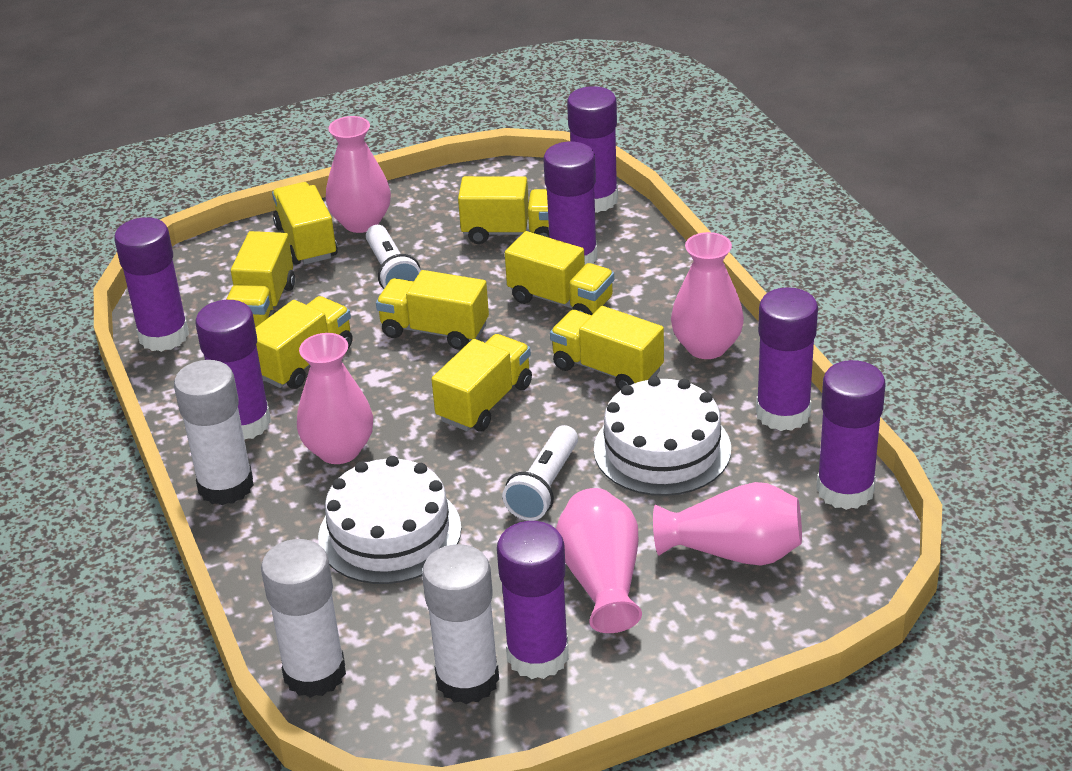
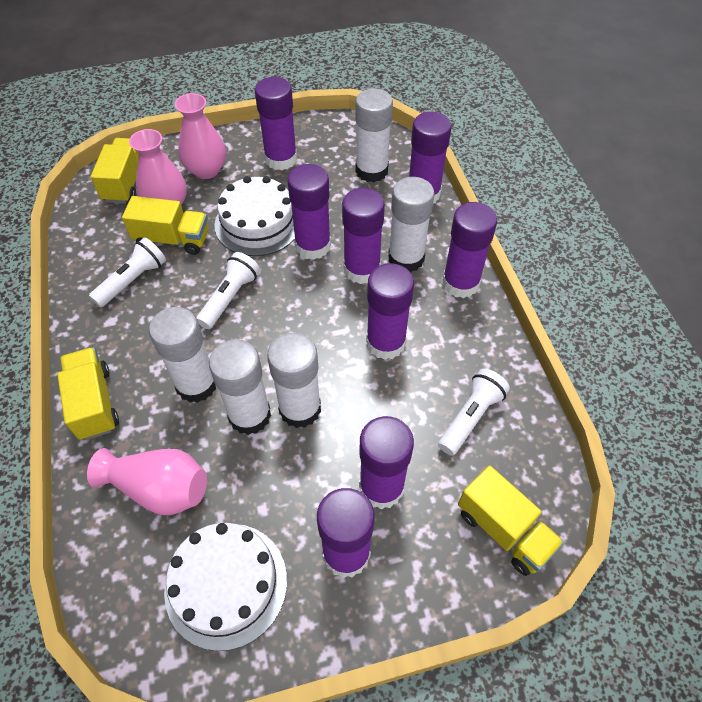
pink vase: 5 -> 3
purple glue stick: 7 -> 8
white flashlight: 2 -> 3
white glue stick: 3 -> 5
yellow truck: 8 -> 4

